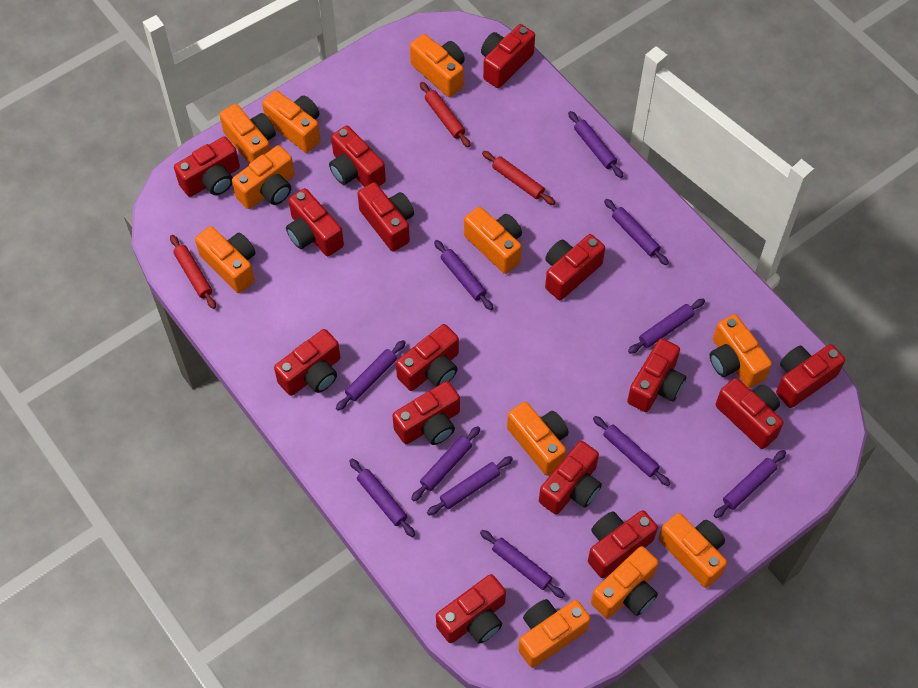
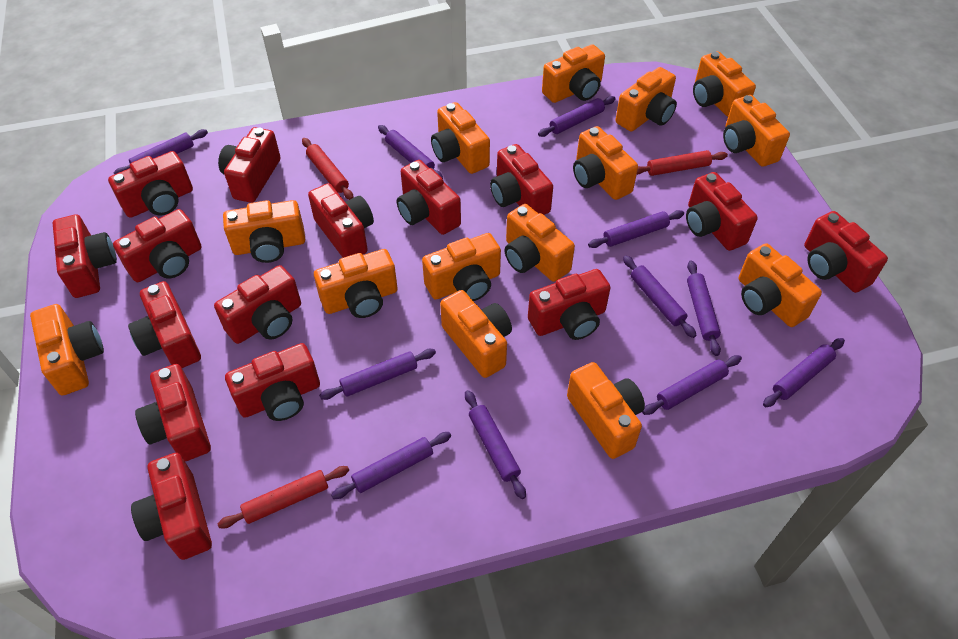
orange camera: 11 -> 14

